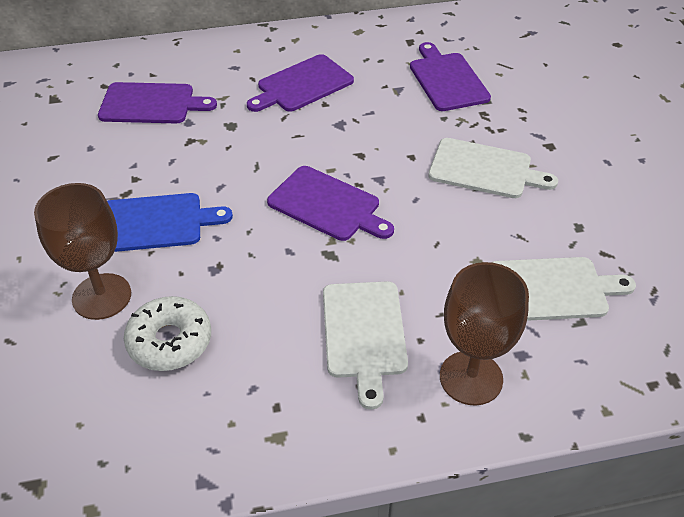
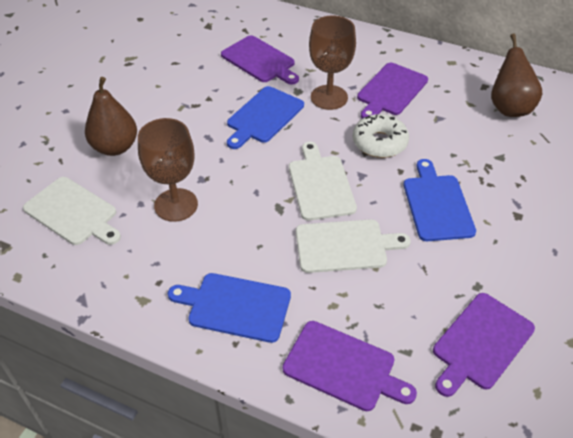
blue cutting board: 1 -> 3
brown pear: 0 -> 2

